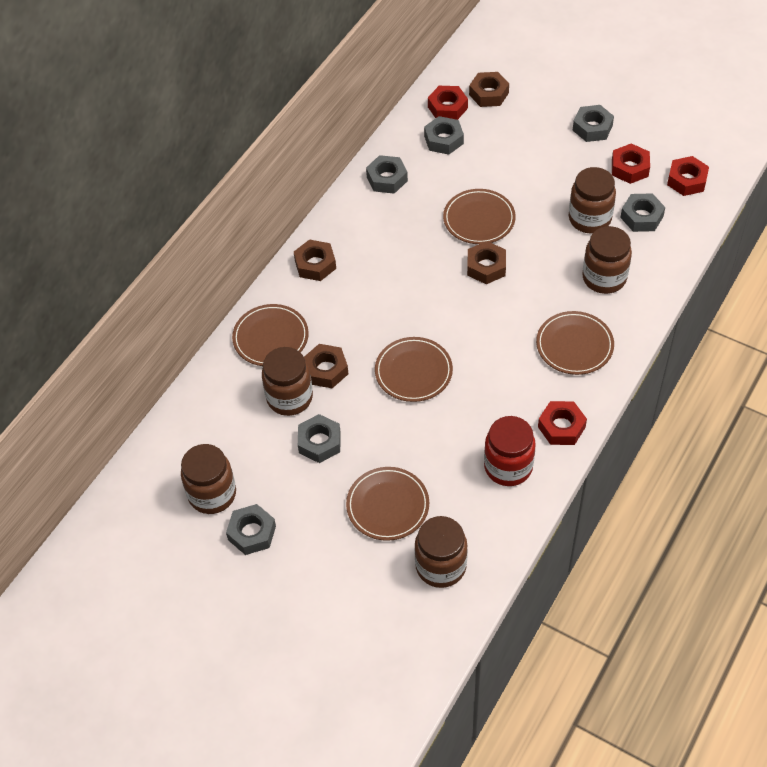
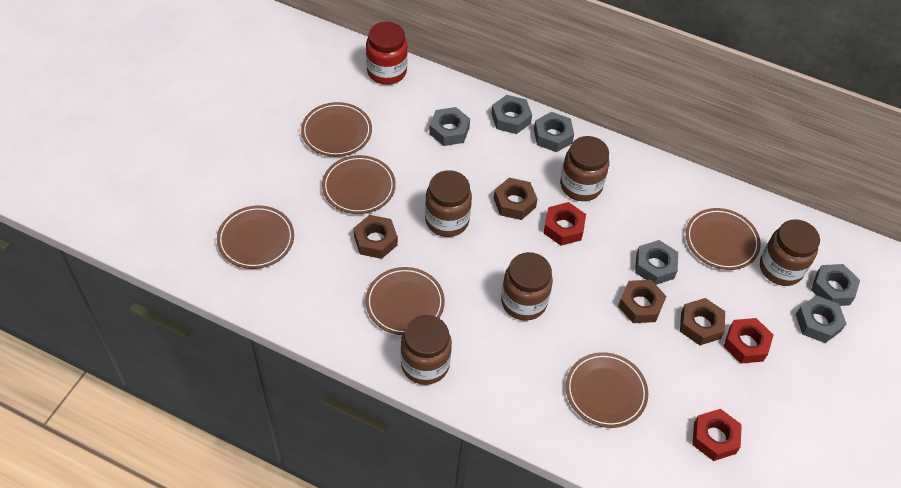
brown plate: 5 -> 6
red nut: 4 -> 3

